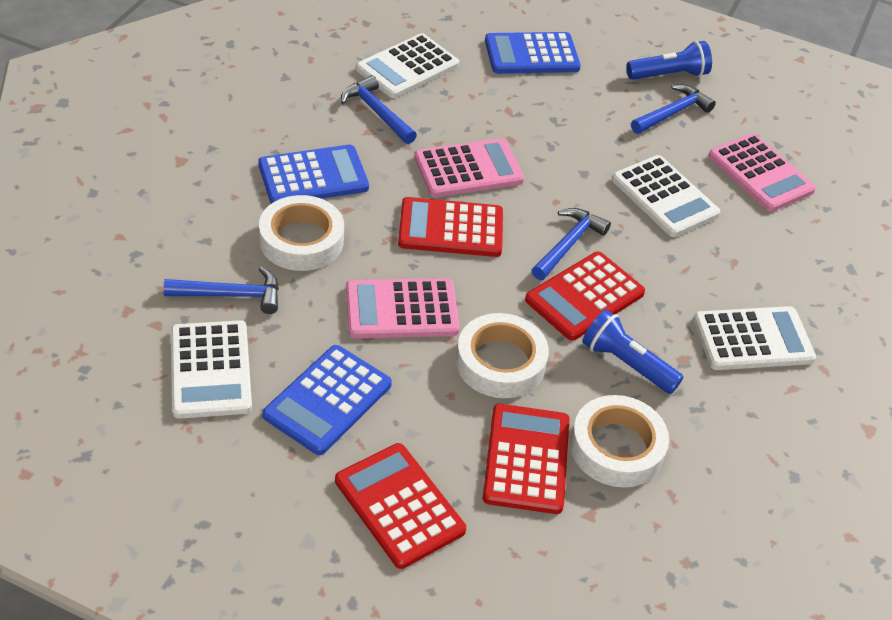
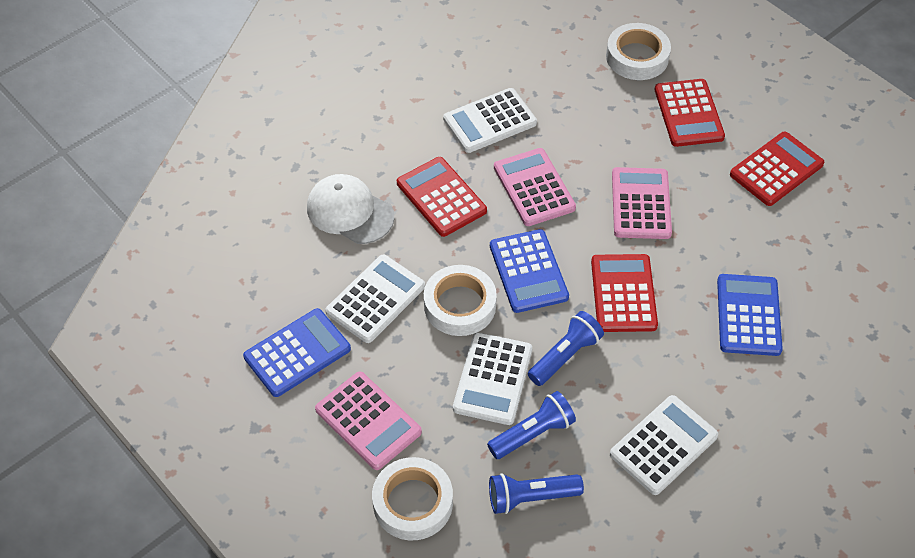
blue flashlight: 2 -> 3
blue hammer: 4 -> 0
white cap: 0 -> 1

